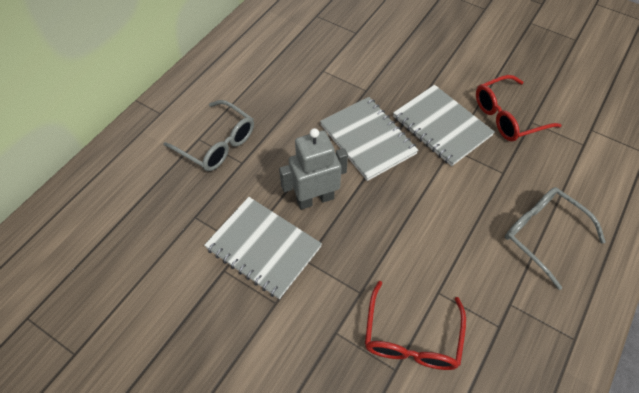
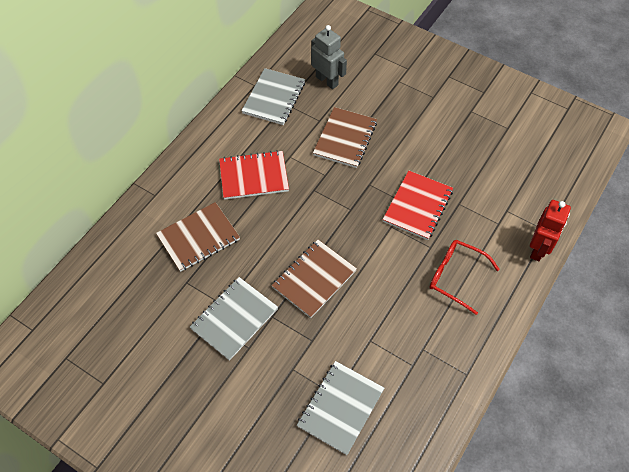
brown notebook: 0 -> 3
grey glasses: 2 -> 0
red glasses: 2 -> 1
red notebook: 0 -> 2
red robot: 0 -> 1

